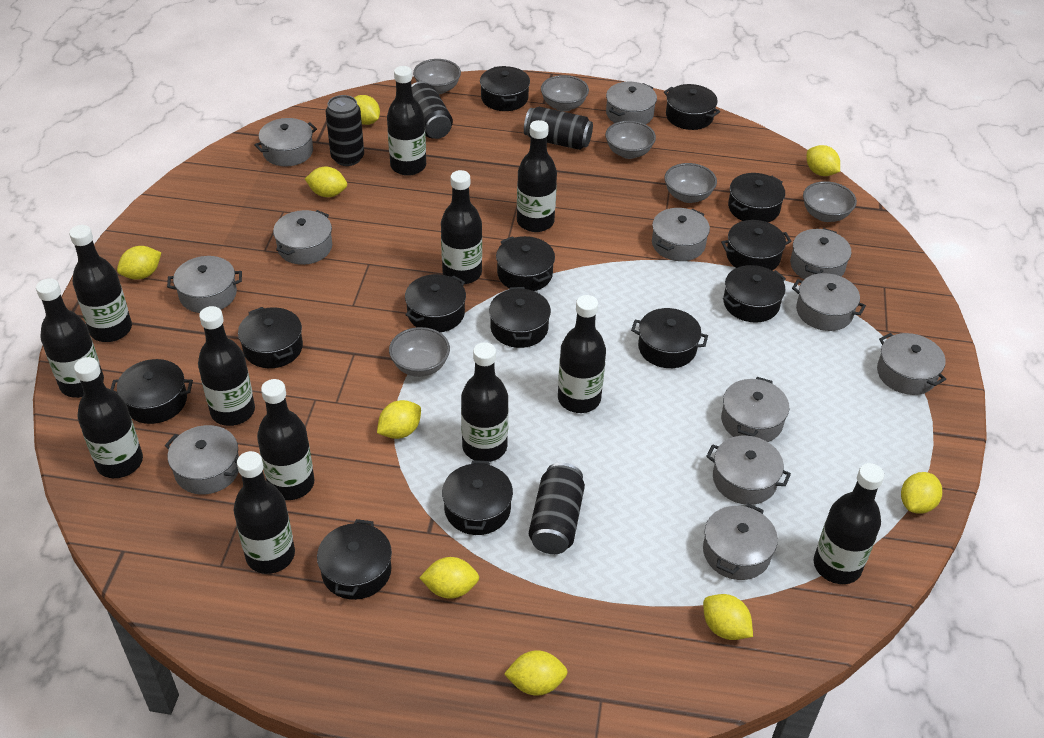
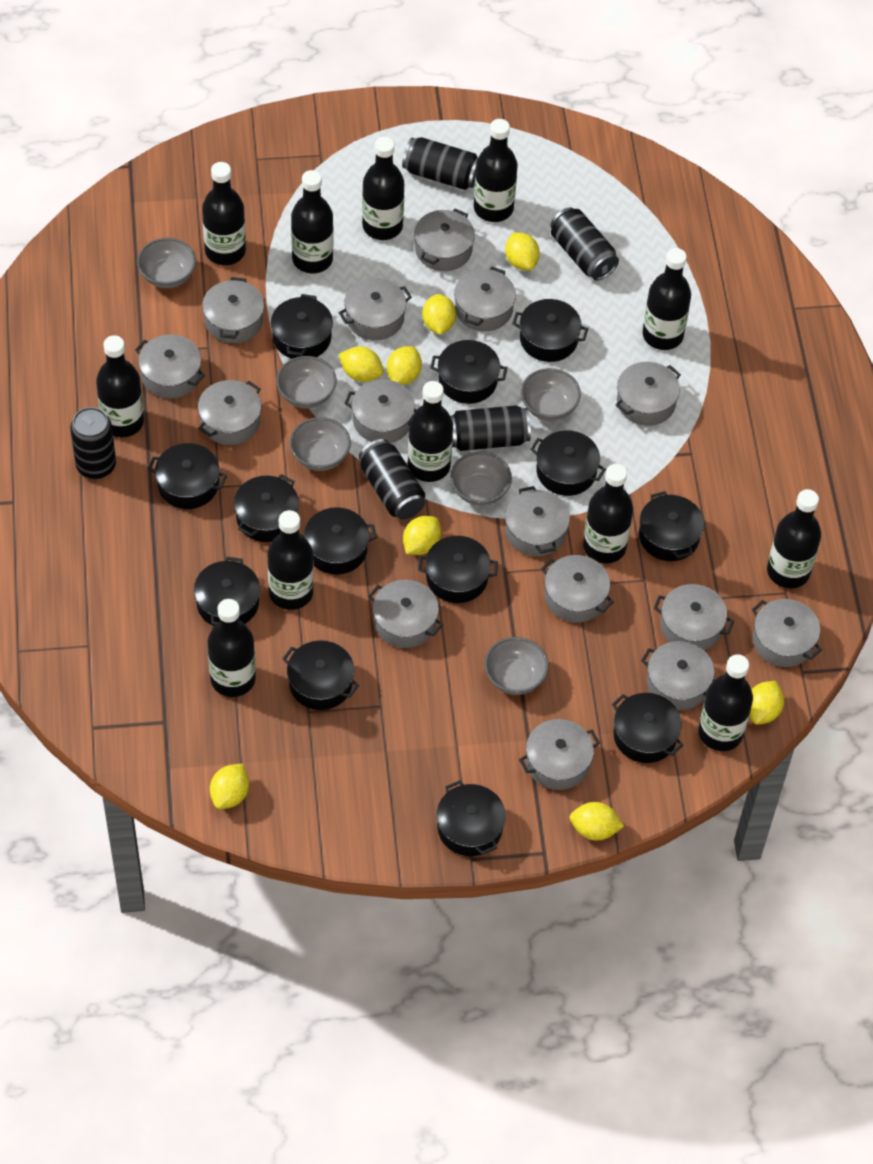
black can: 4 -> 5
grey pot: 12 -> 15
yellow lemon: 9 -> 8

